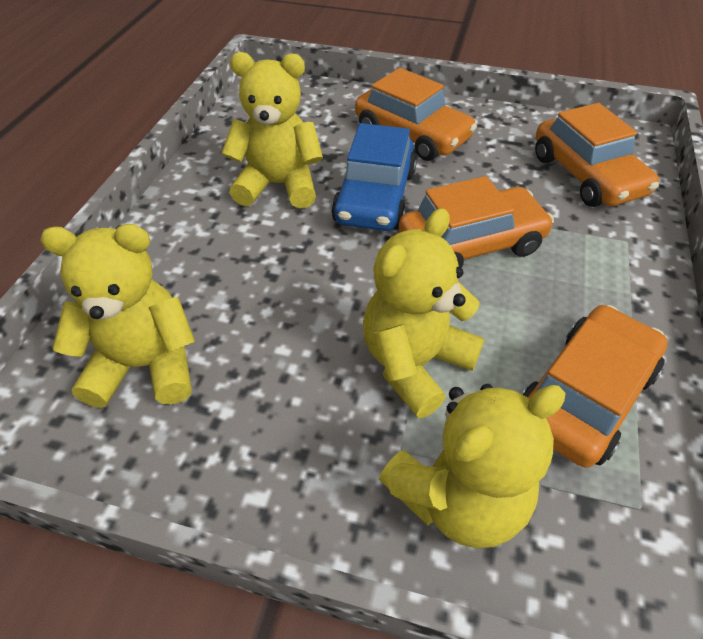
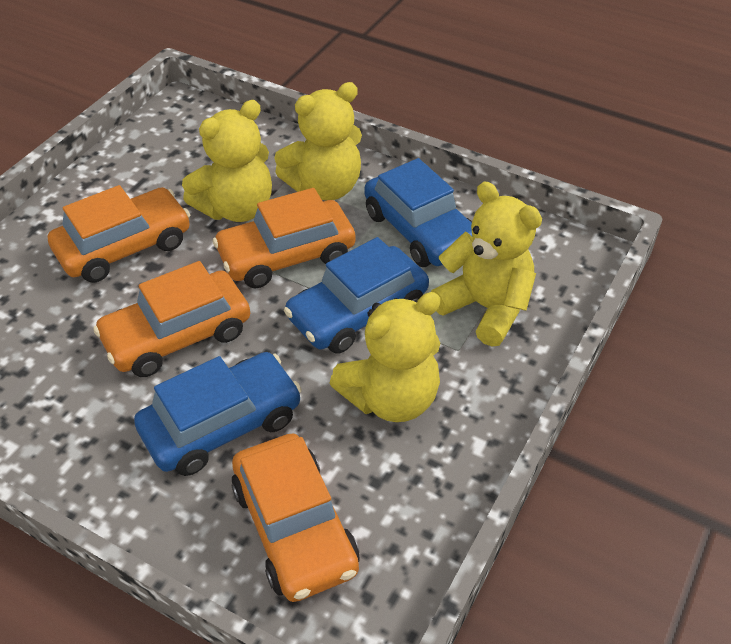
blue car: 1 -> 3

